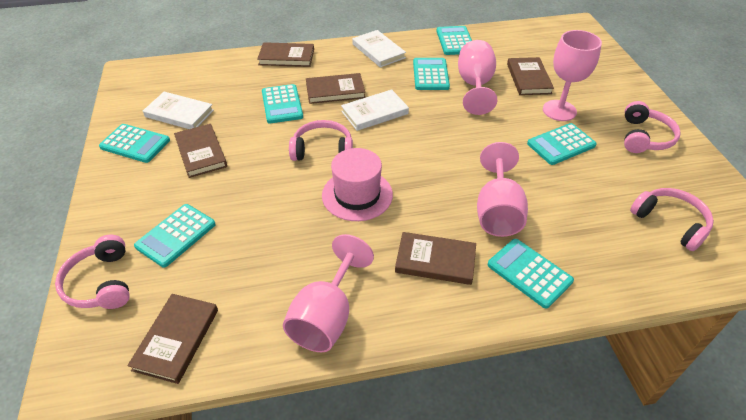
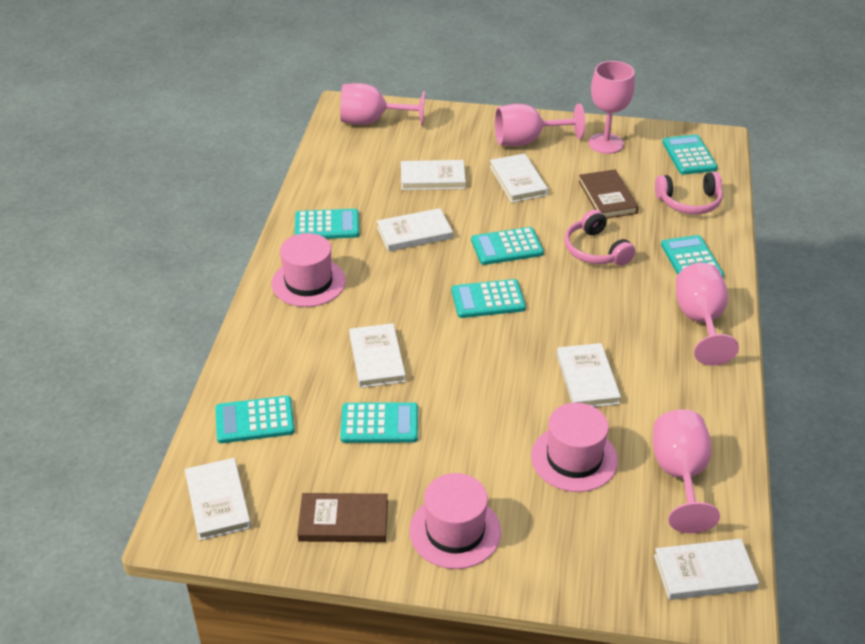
brown book: 6 -> 2
pink goblet: 4 -> 5
pink hat: 1 -> 3
pink headphones: 4 -> 2
white book: 3 -> 7

